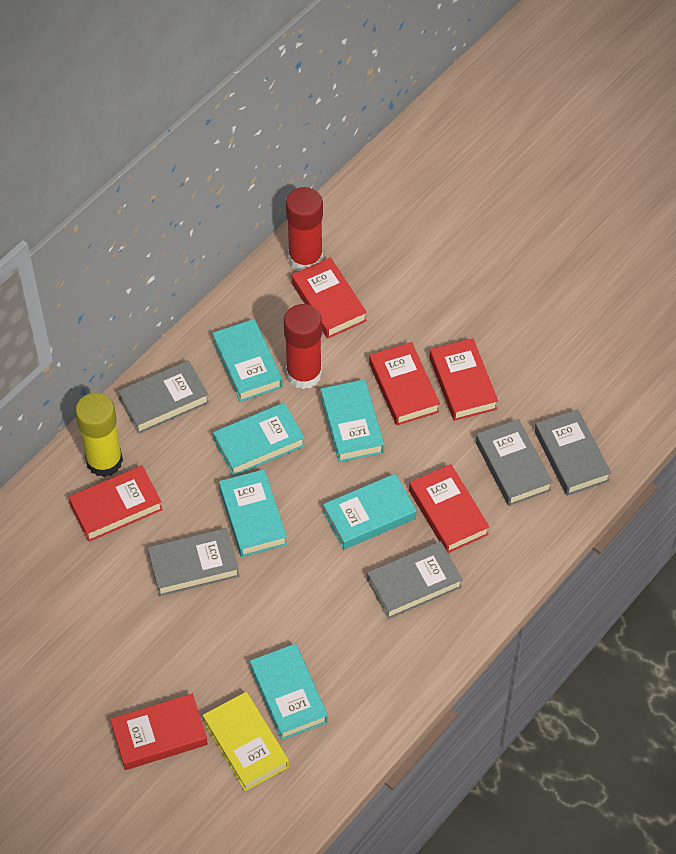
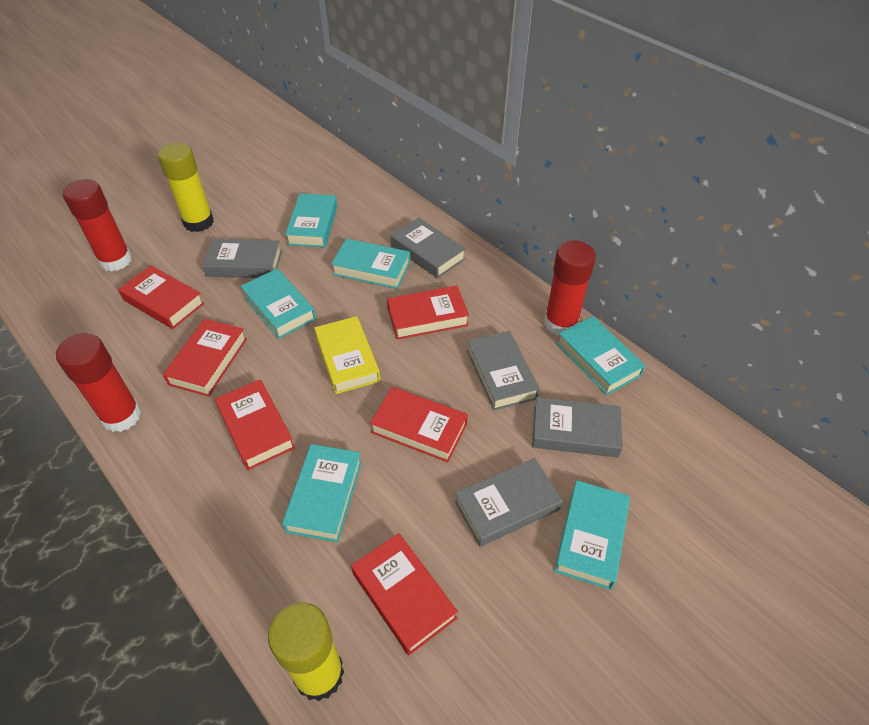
red glue stick: 2 -> 3
yellow glue stick: 1 -> 2

